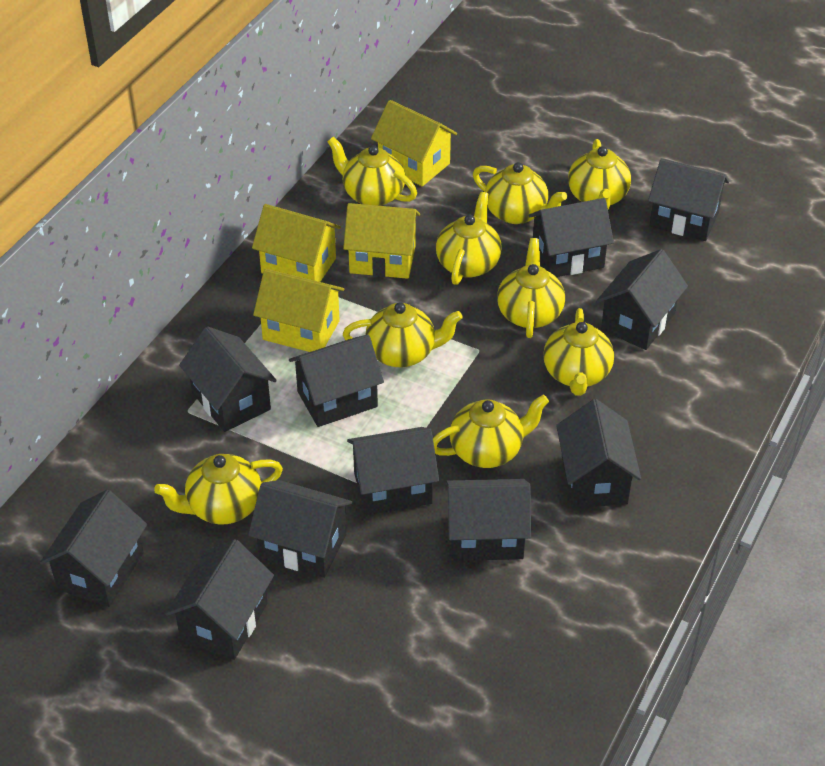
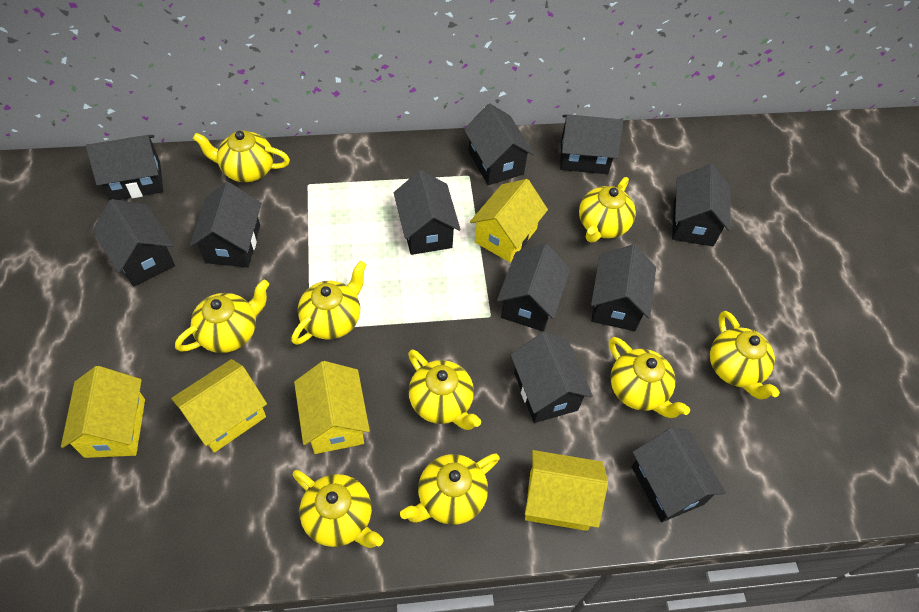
yellow house: 4 -> 5

